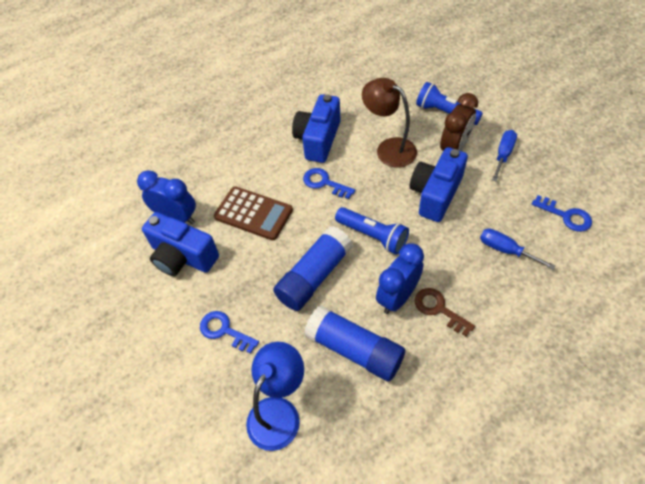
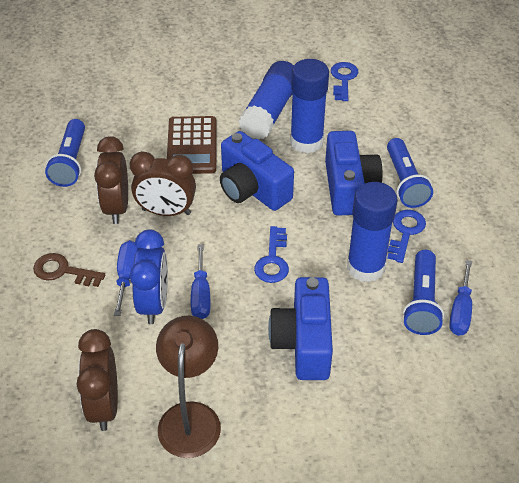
blue clock: 2 -> 1
blue flashlight: 2 -> 3
blue glue stick: 2 -> 3
blue lamp: 1 -> 0
blue screwdriver: 2 -> 3
brown clock: 1 -> 3

